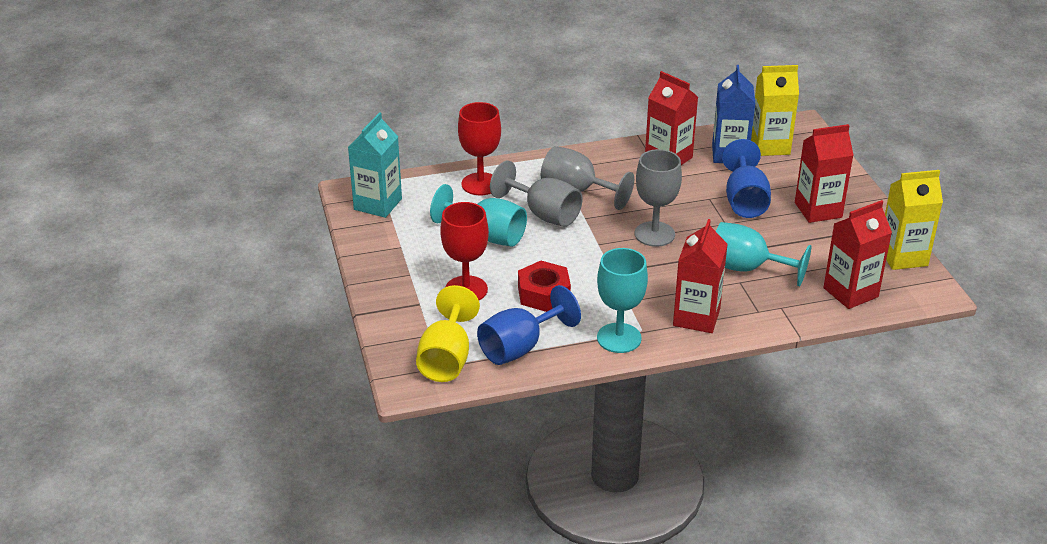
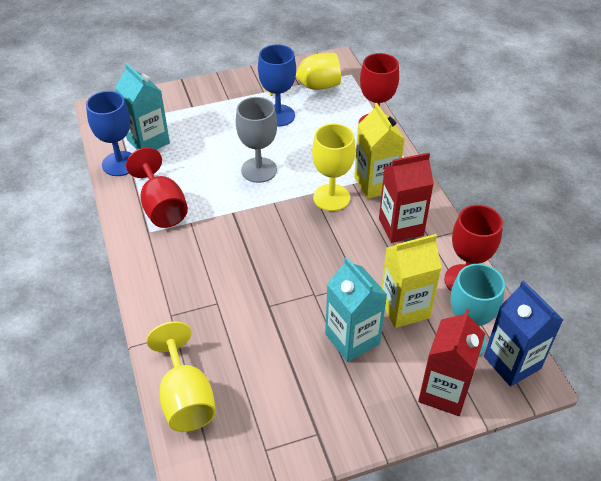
grey goblet: 3 -> 1
red carton: 4 -> 2
red goblet: 2 -> 3
red nut: 1 -> 0
turquoise carton: 1 -> 2
turquoise goblet: 3 -> 1
yellow goblet: 1 -> 3

